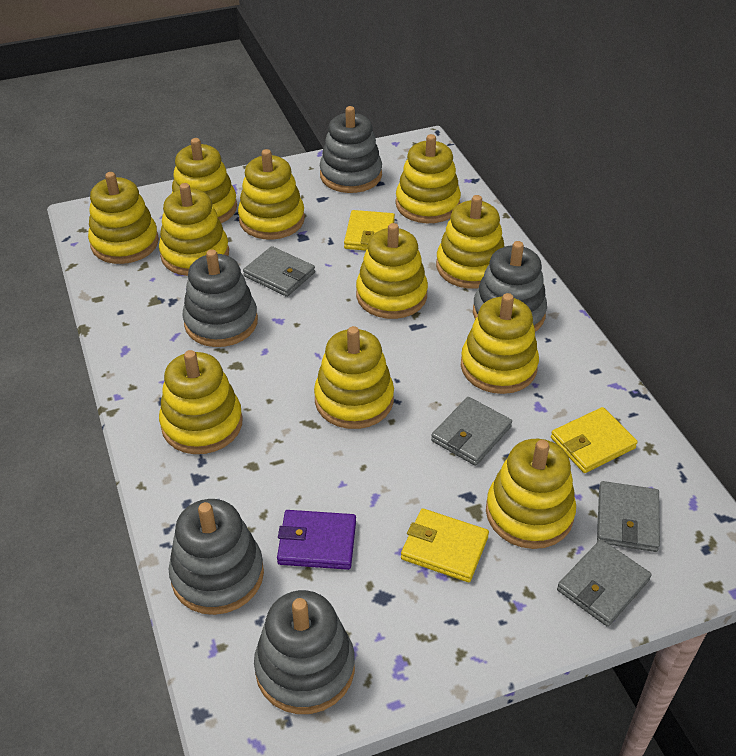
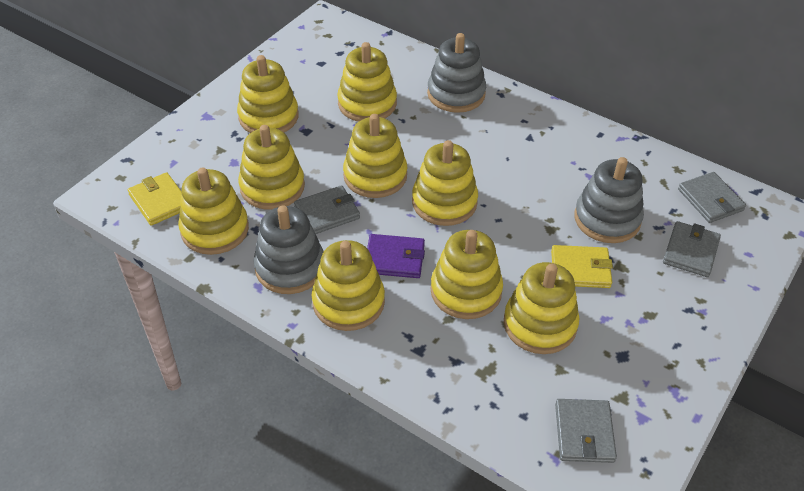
grey stacking toy: 5 -> 3
yellow stacking toy: 11 -> 9
yellow wallet: 3 -> 2

